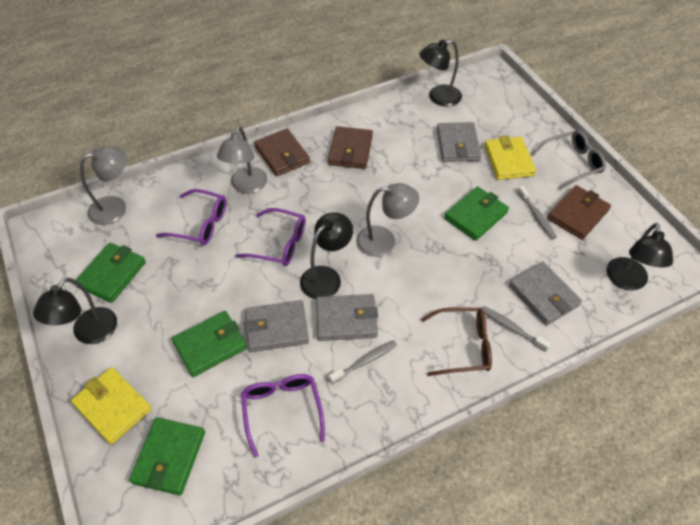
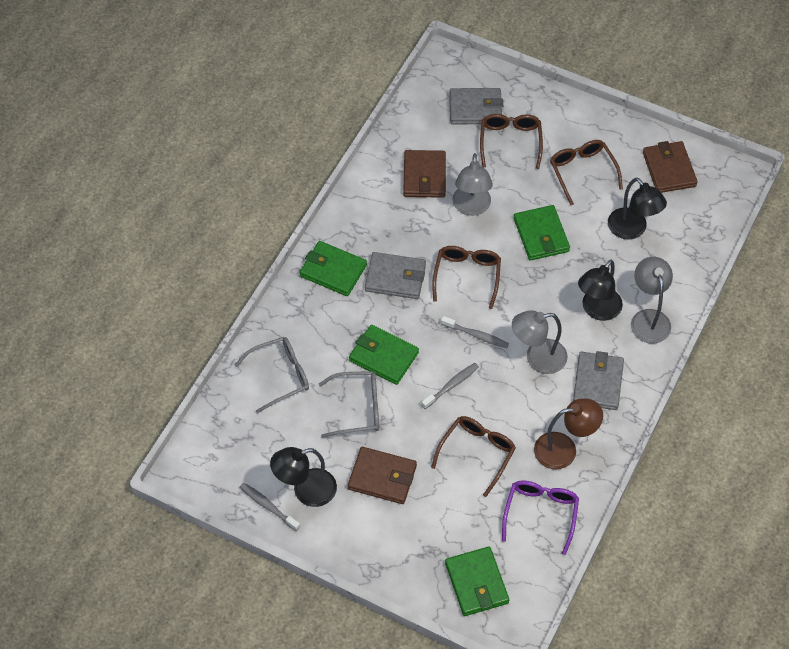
black lamp: 4 -> 3
brown glasses: 1 -> 4
brown lamp: 0 -> 1
grey glasses: 1 -> 2
grey wallet: 4 -> 3
purple glasses: 3 -> 1
yellow wallet: 2 -> 0

